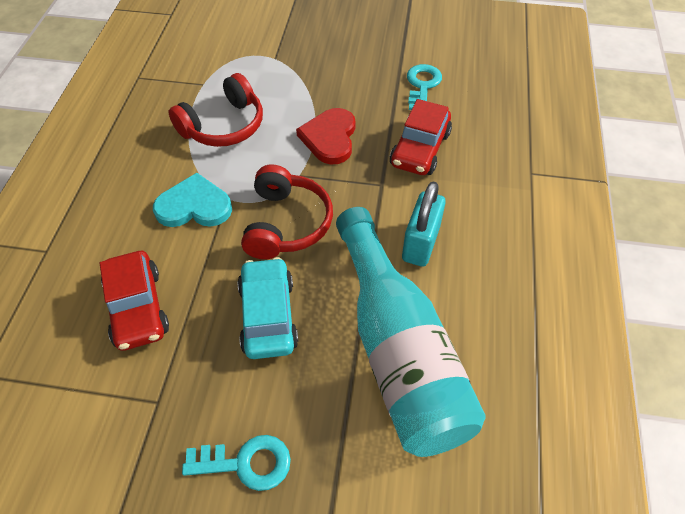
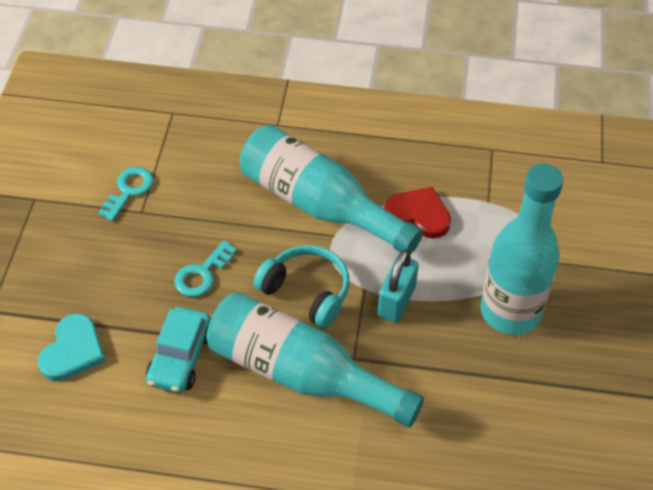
red car: 2 -> 0
red headphones: 2 -> 0
turquoise bottle: 1 -> 3
turquoise headphones: 0 -> 1

